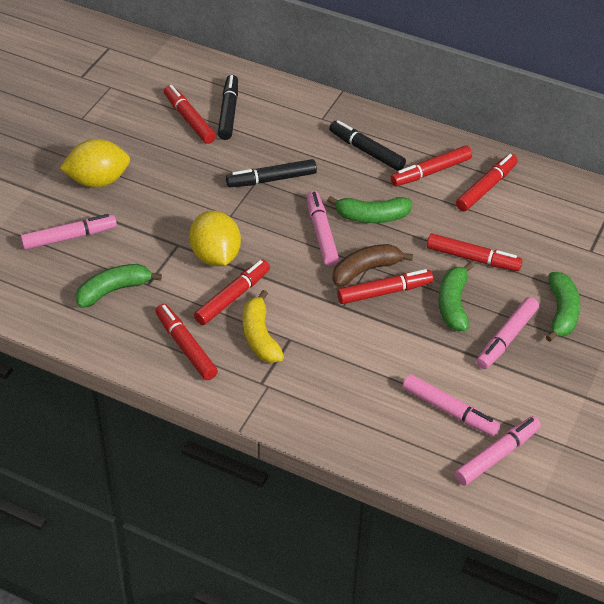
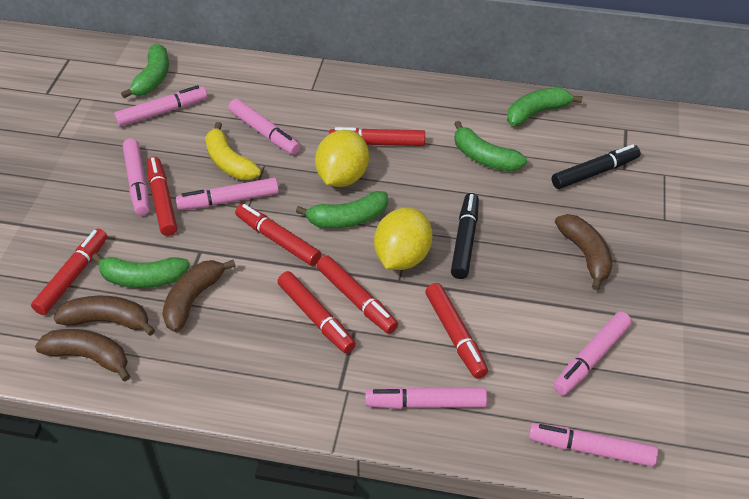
black marker: 3 -> 2
brown banana: 1 -> 4
green banana: 4 -> 5
pink marker: 5 -> 7

